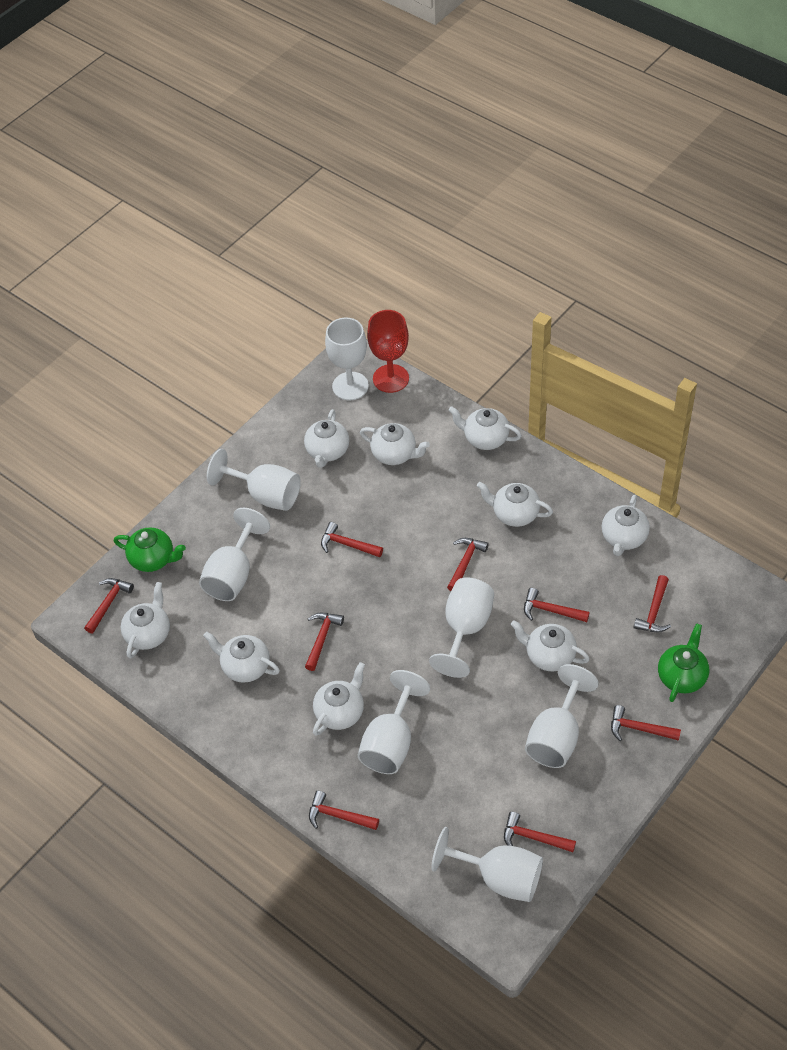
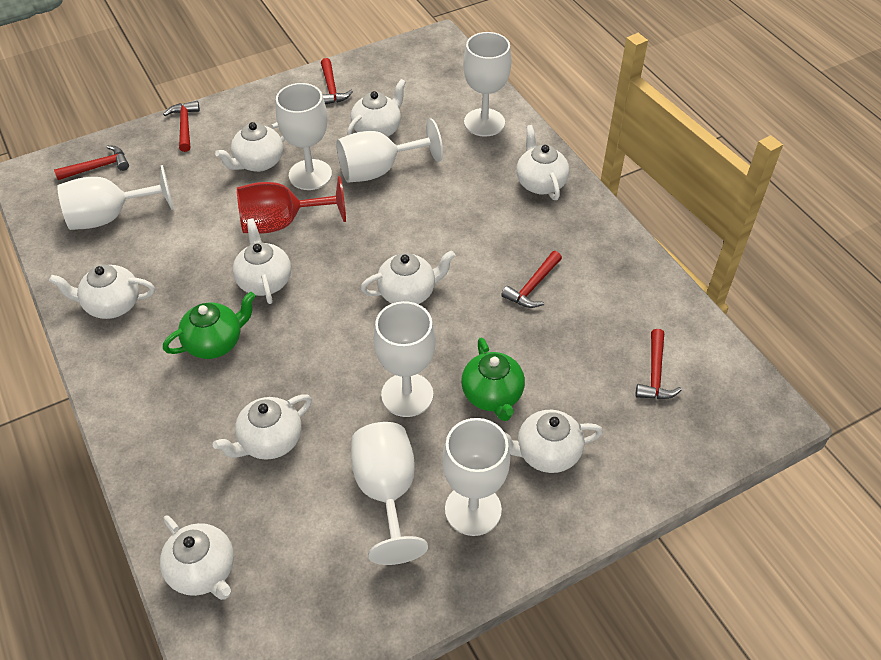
red hammer: 9 -> 5

